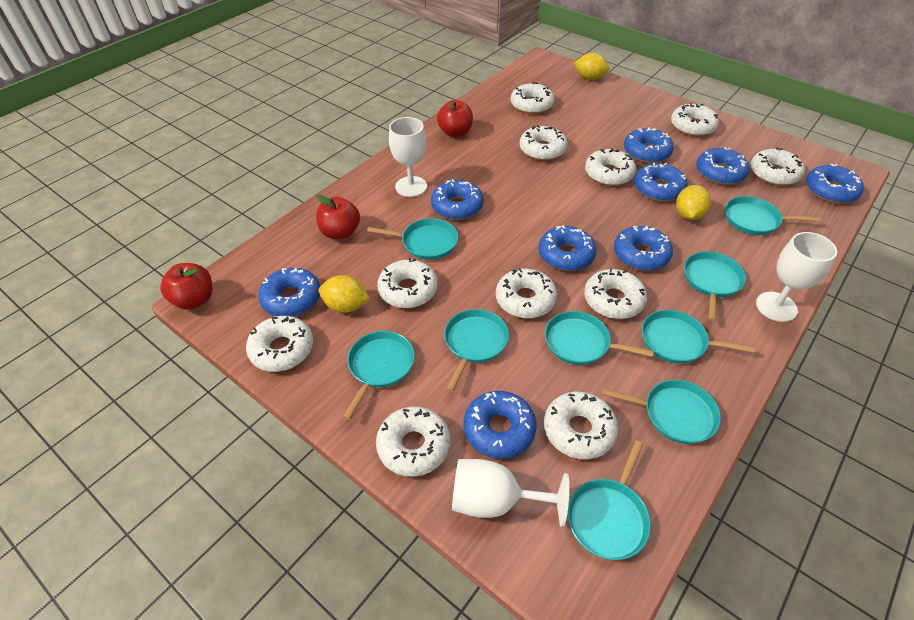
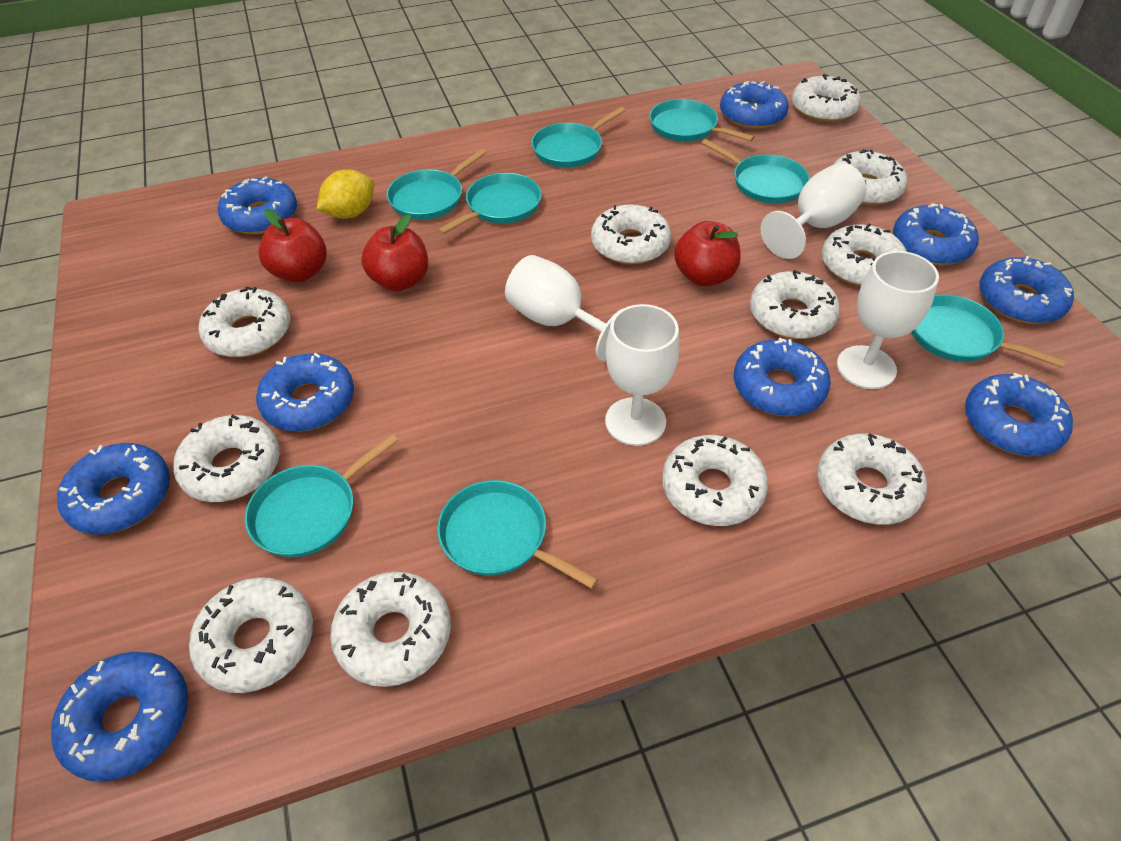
turquoise pan: 9 -> 8
white goblet: 3 -> 4
yellow lemon: 3 -> 1

